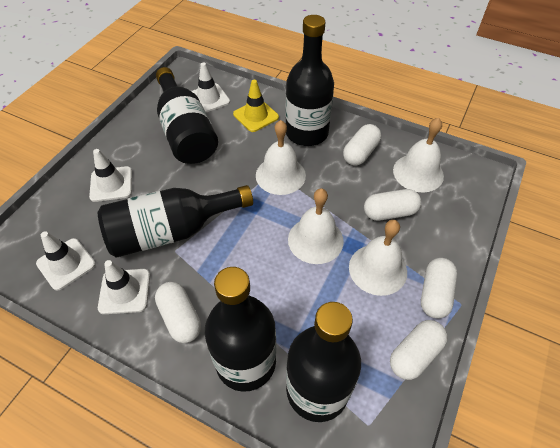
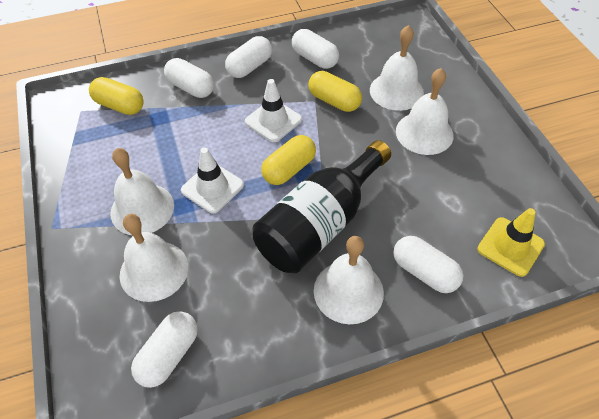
black bottle: 5 -> 1
white bell: 4 -> 5
white traffic cone: 4 -> 2
yellow capsule: 0 -> 3

